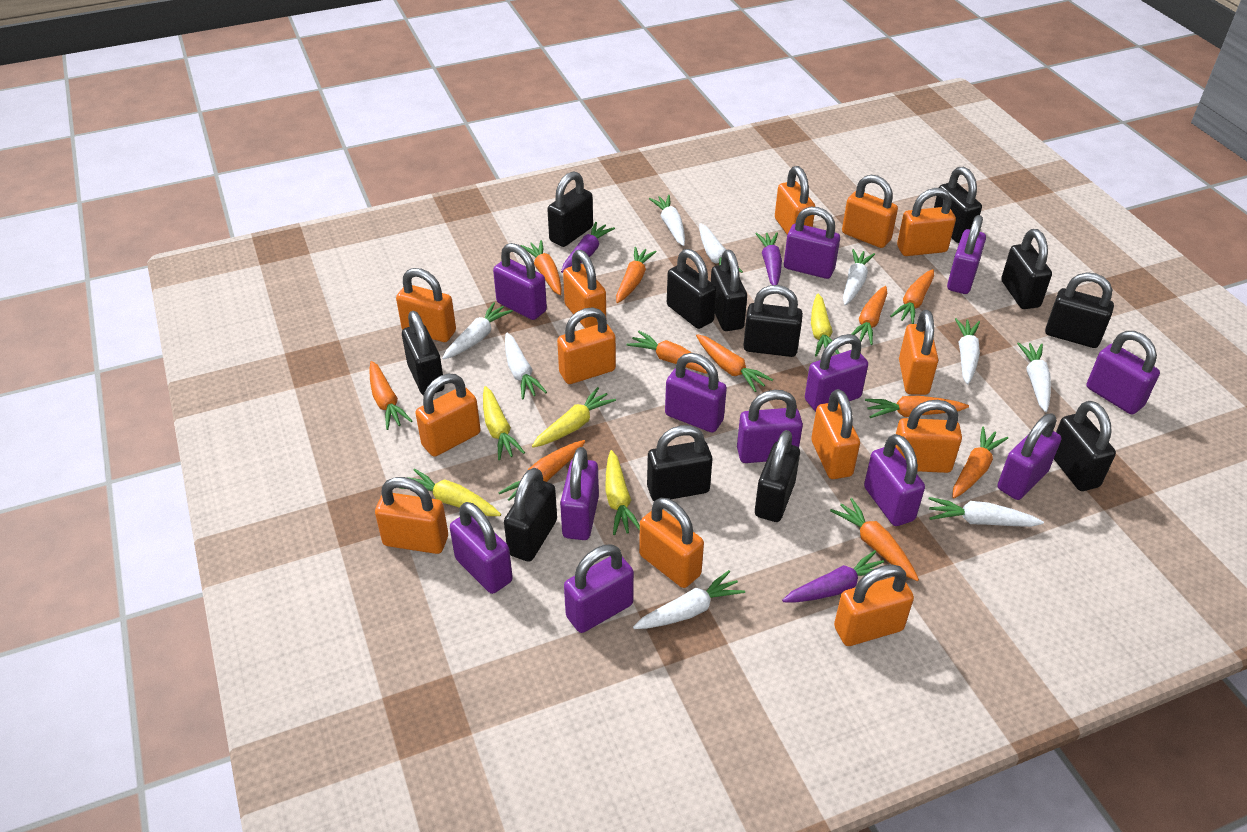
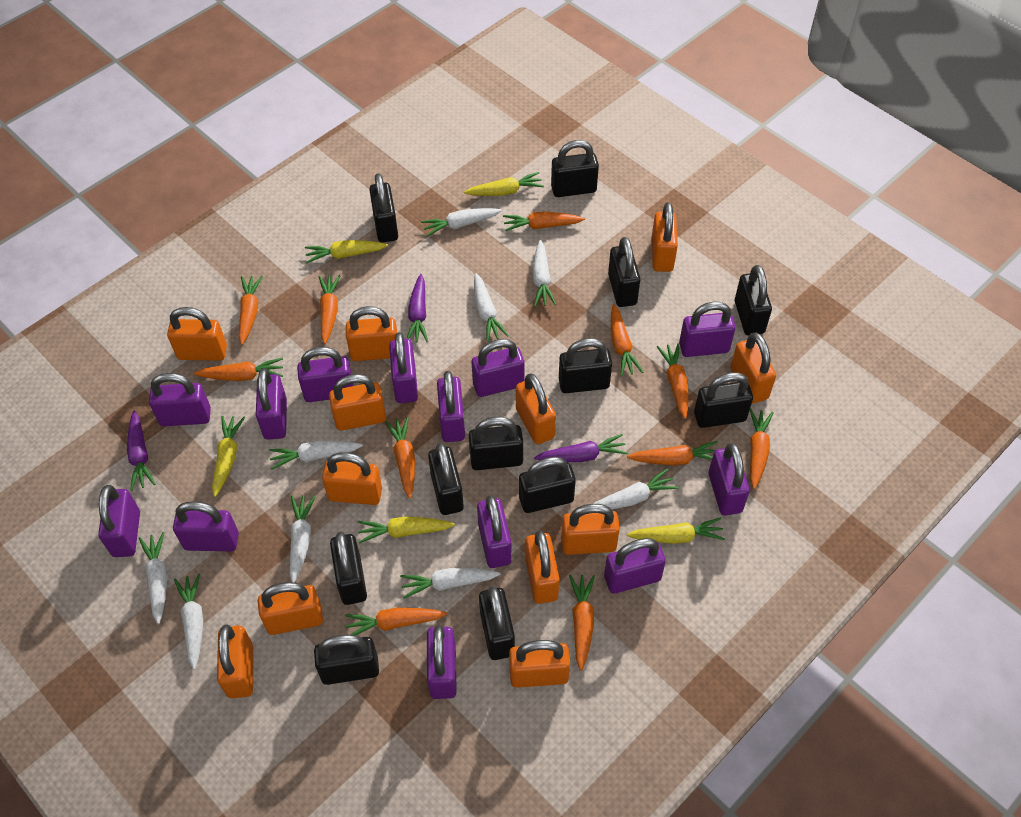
orange padlock: 13 -> 12
purple padlock: 12 -> 13

